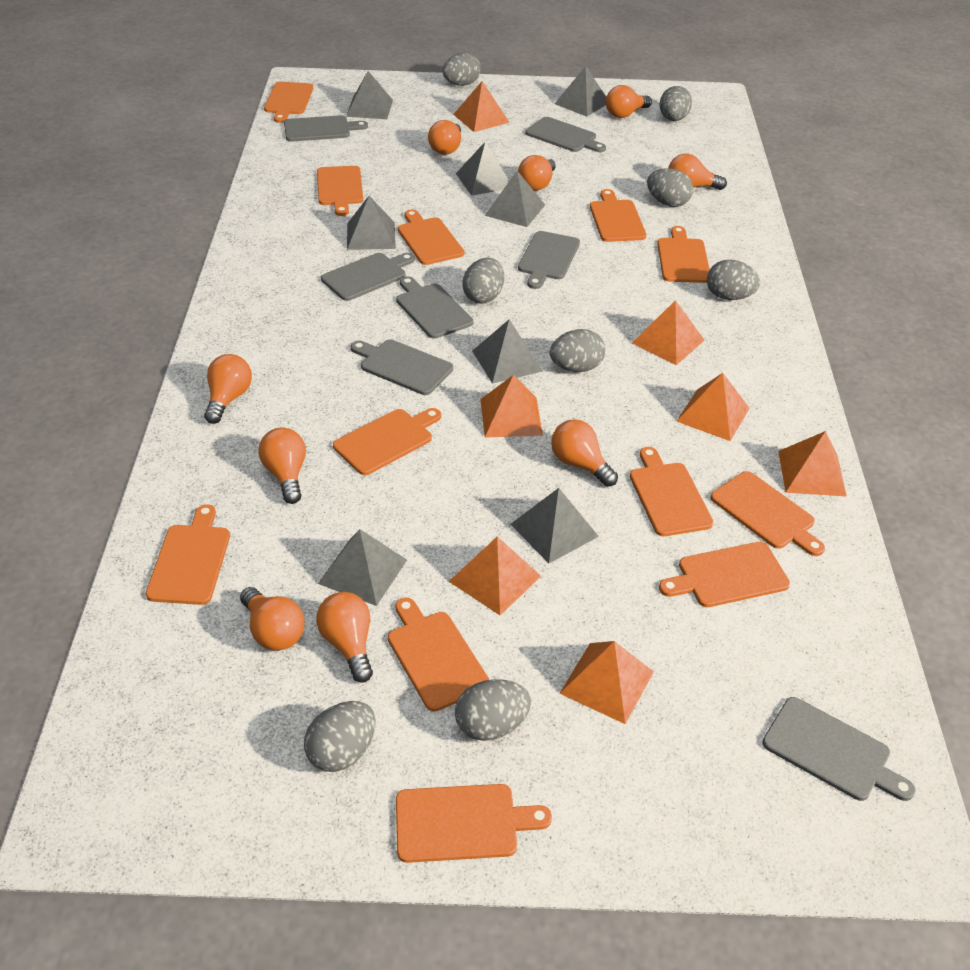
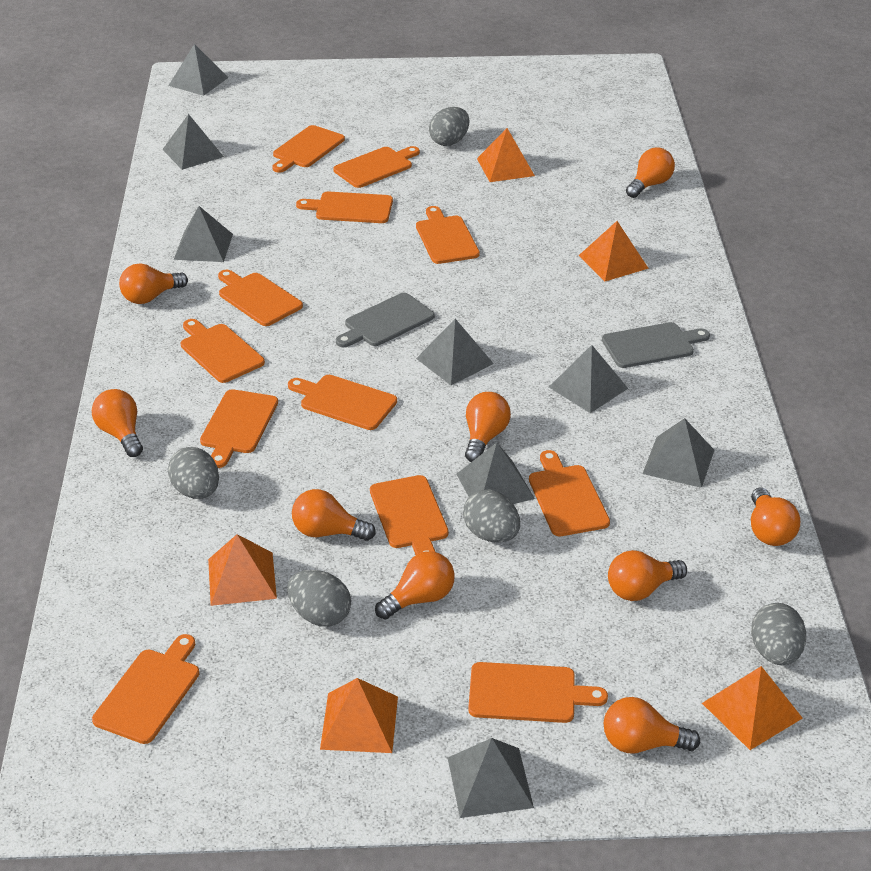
grey cutting board: 7 -> 2
grey egg: 8 -> 5
orange pyramid: 7 -> 5

